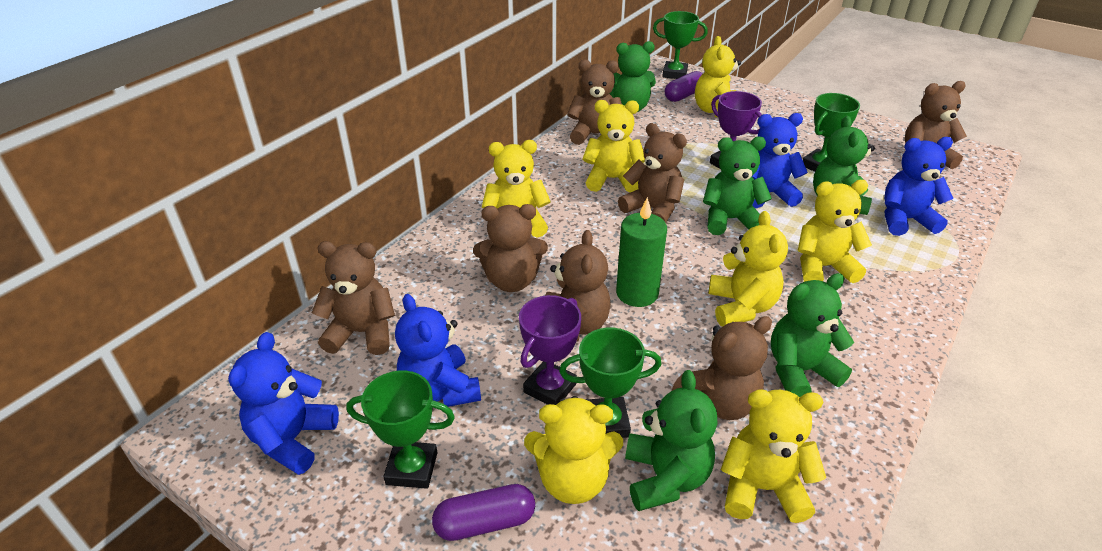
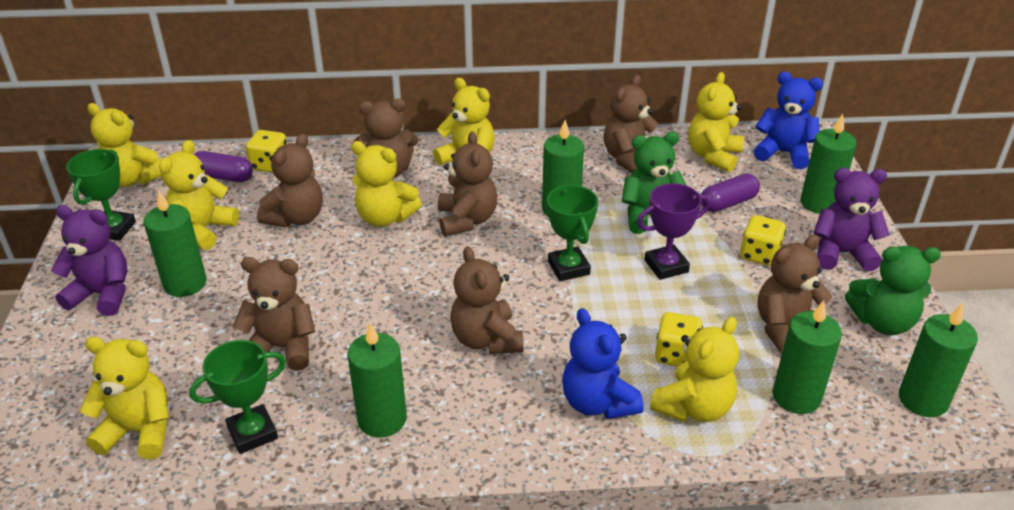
blue teddy bear: 4 -> 2
green candle: 1 -> 6
green teddy bear: 5 -> 2
green trophy: 4 -> 3
purple teddy bear: 0 -> 2
purple trophy: 2 -> 1
yellow dice: 0 -> 3

